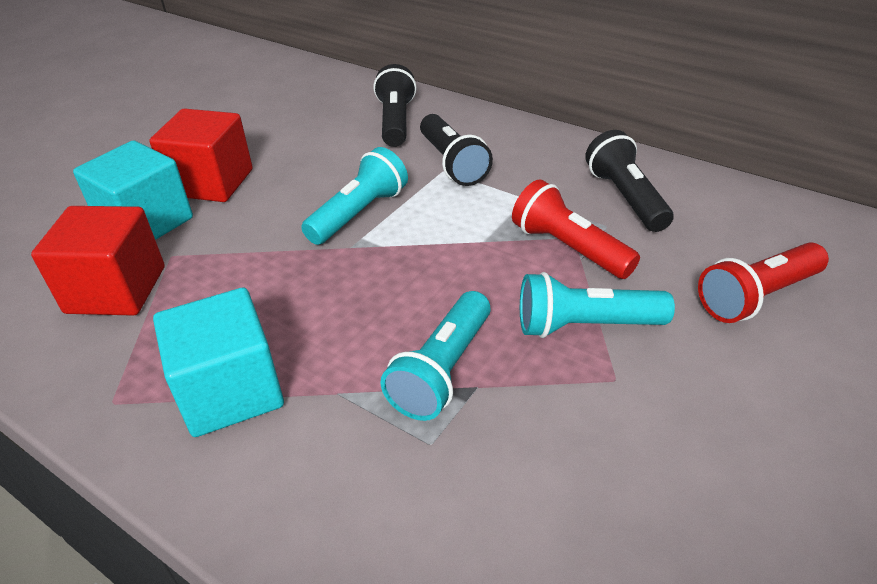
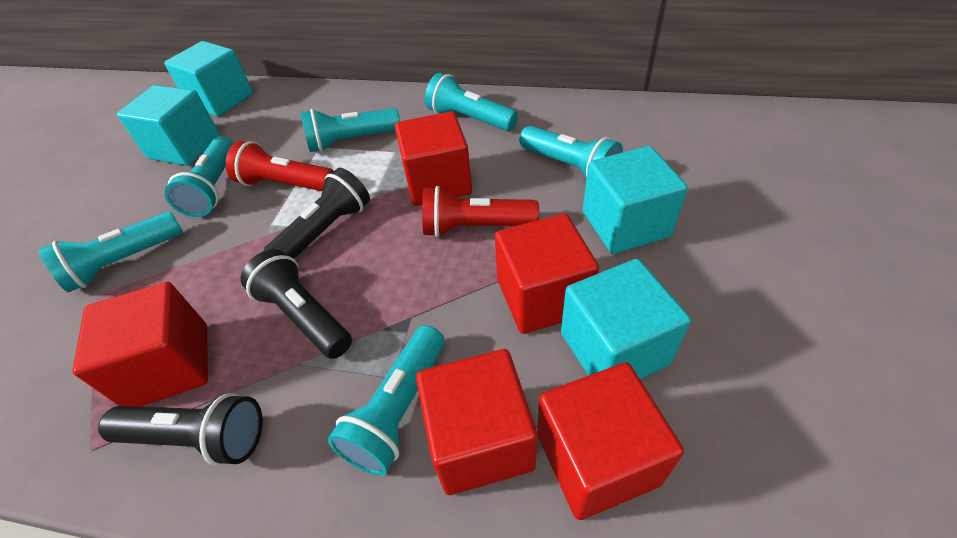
red cube: 2 -> 5
turquoise cube: 2 -> 4
turquoise flashlight: 3 -> 6

